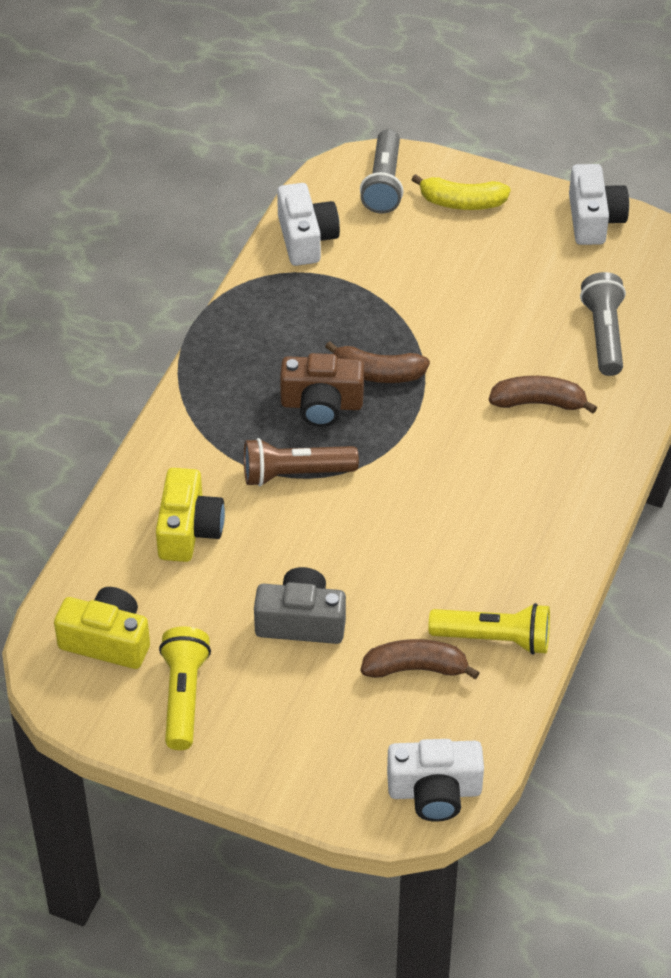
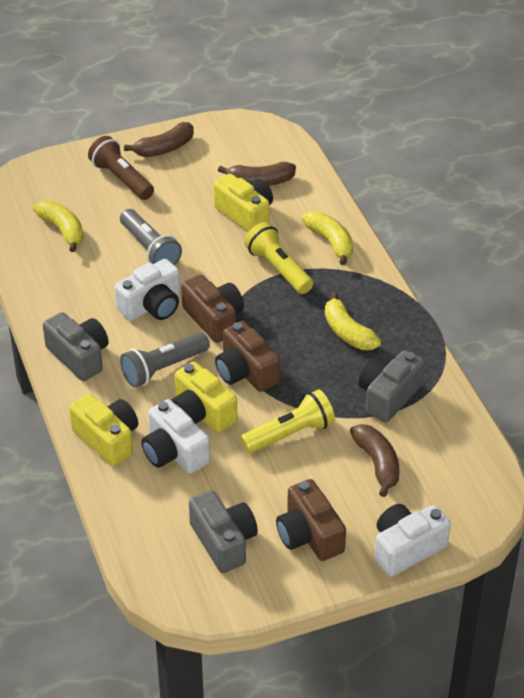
brown camera: 1 -> 3
grey camera: 1 -> 3
yellow banana: 1 -> 3
yellow camera: 2 -> 3

